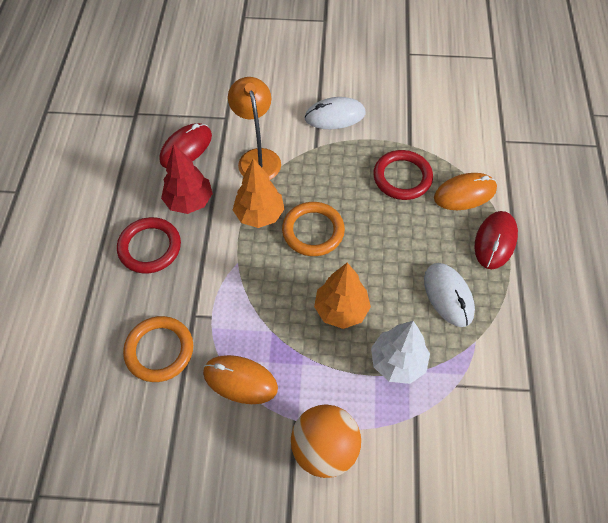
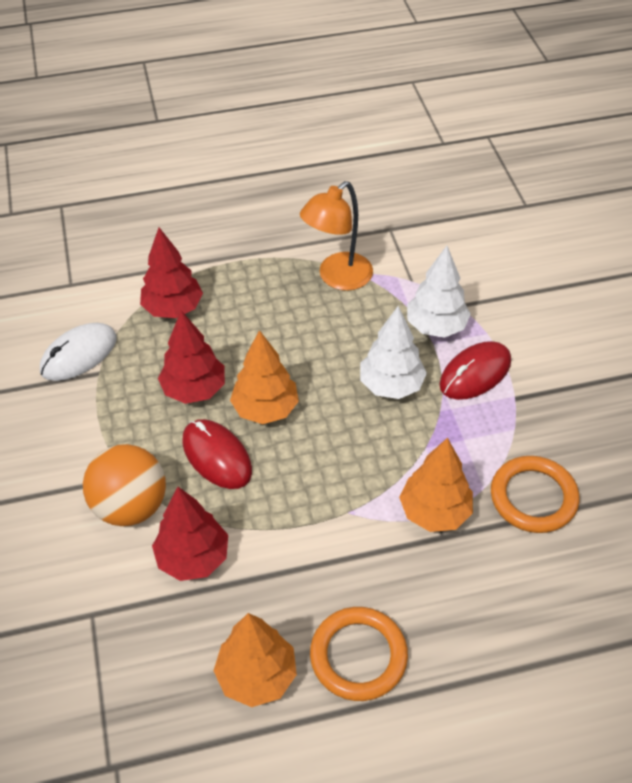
orange mouse: 2 -> 0
orange tree: 2 -> 3
red ring: 2 -> 0
red tree: 1 -> 3
white mouse: 2 -> 1
white tree: 1 -> 2

